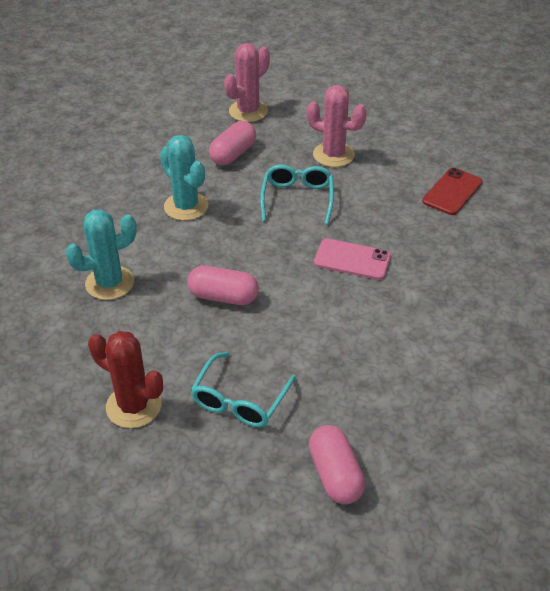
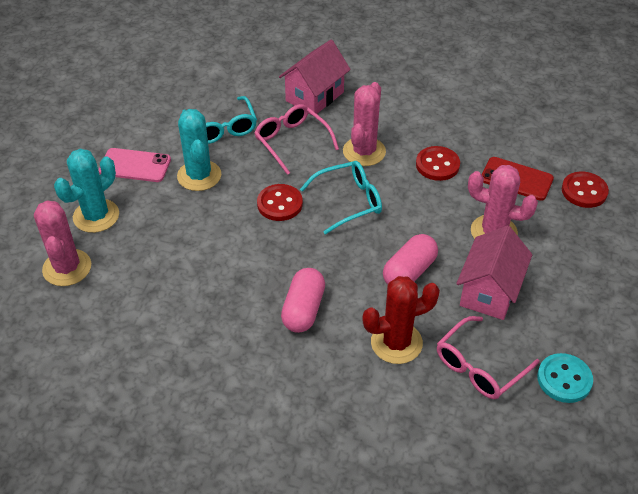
pink cactus: 2 -> 3
pink capsule: 3 -> 2
pink glasses: 0 -> 2
pink house: 0 -> 2
red button: 0 -> 3
turquoise button: 0 -> 1

